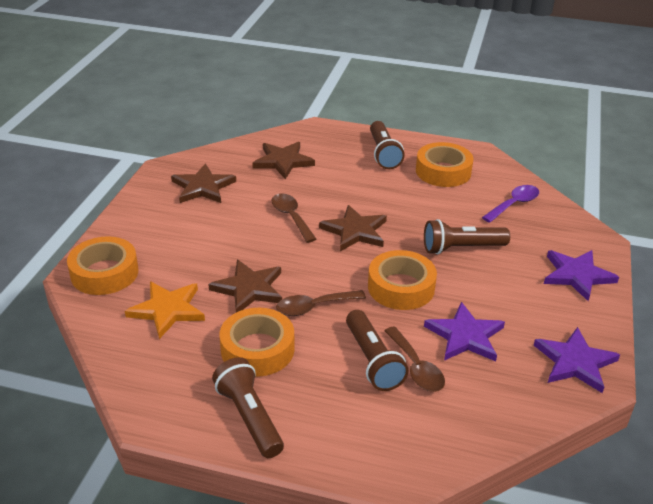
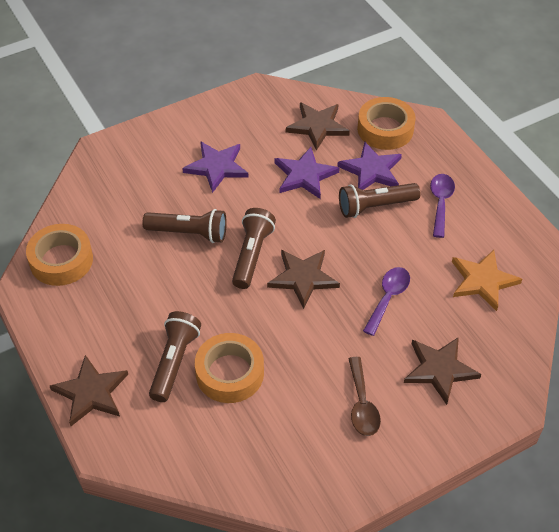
brown spoon: 3 -> 1
orange tape: 4 -> 3
purple spoon: 1 -> 2

